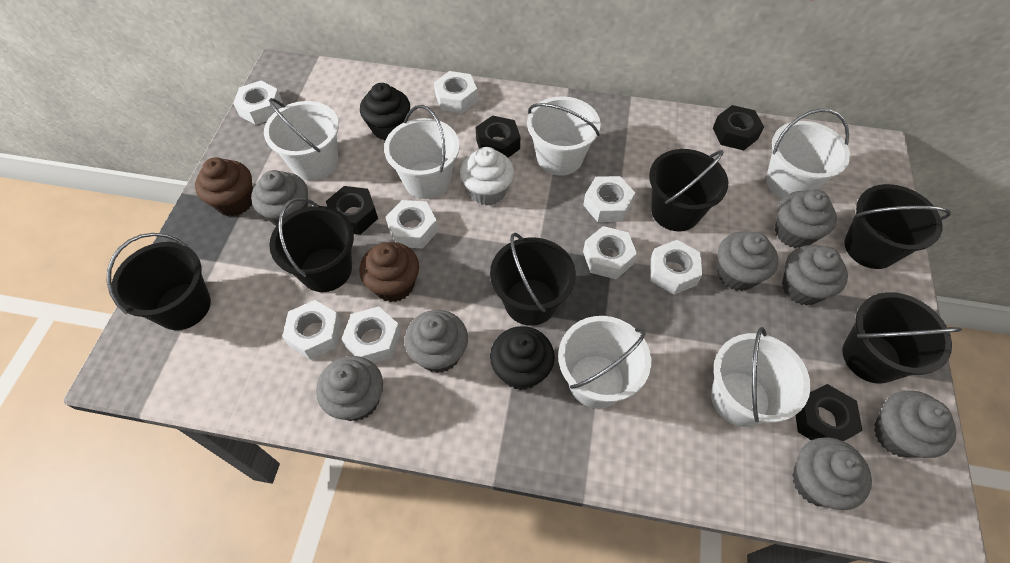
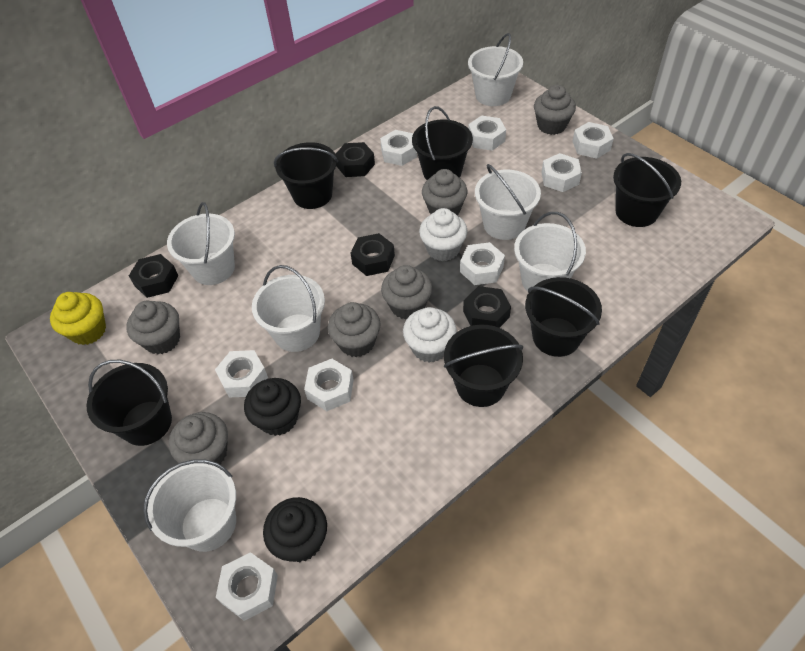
brown cupcake: 2 -> 0
grey cupcake: 8 -> 6
white cupcake: 1 -> 2
yellow cupcake: 0 -> 1

